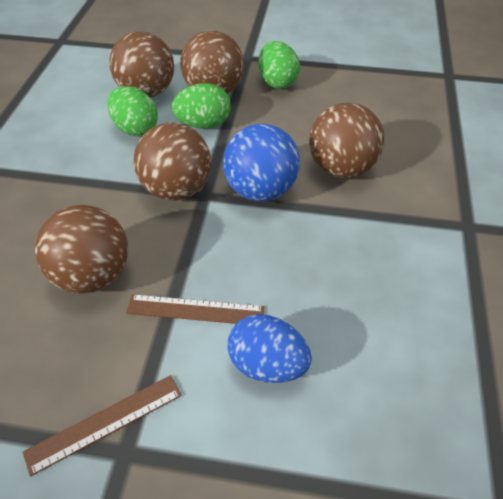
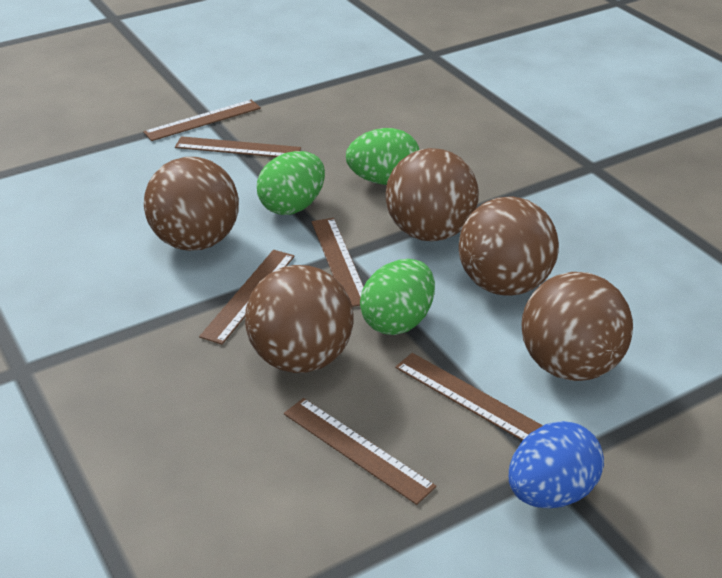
blue ball: 1 -> 0
brown ruler: 2 -> 6

